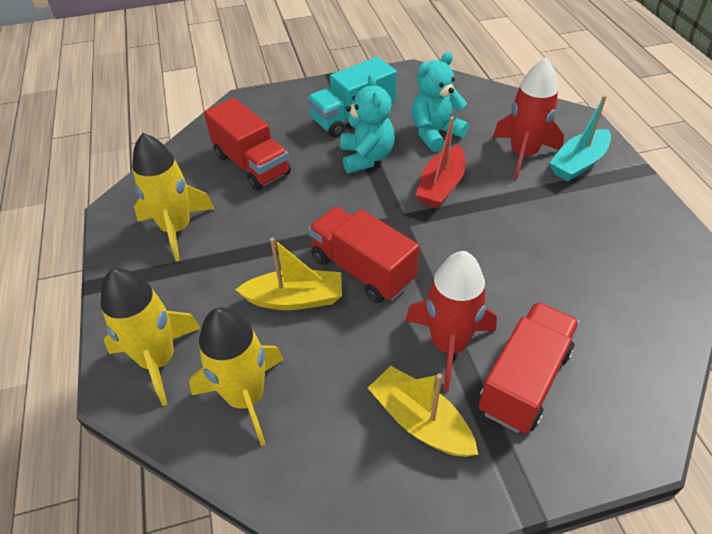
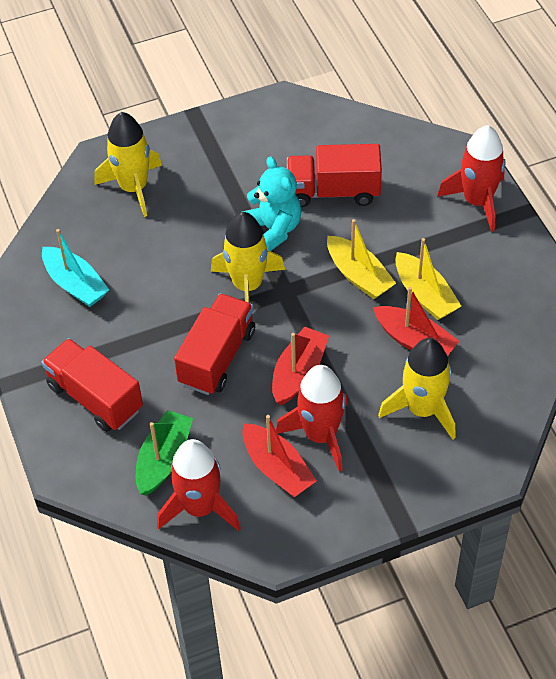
green boat: 0 -> 1
red boat: 1 -> 3
red rocket: 2 -> 3
turquoise teddy bear: 2 -> 1
turquoise truck: 1 -> 0

